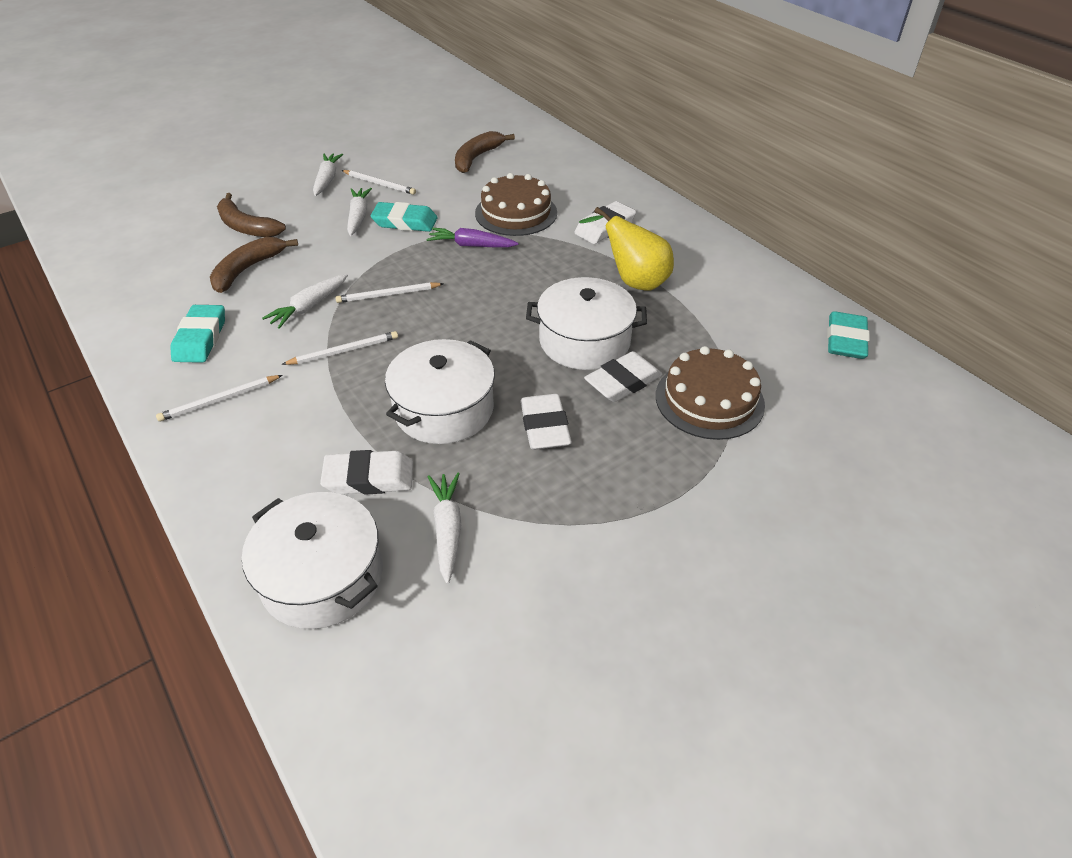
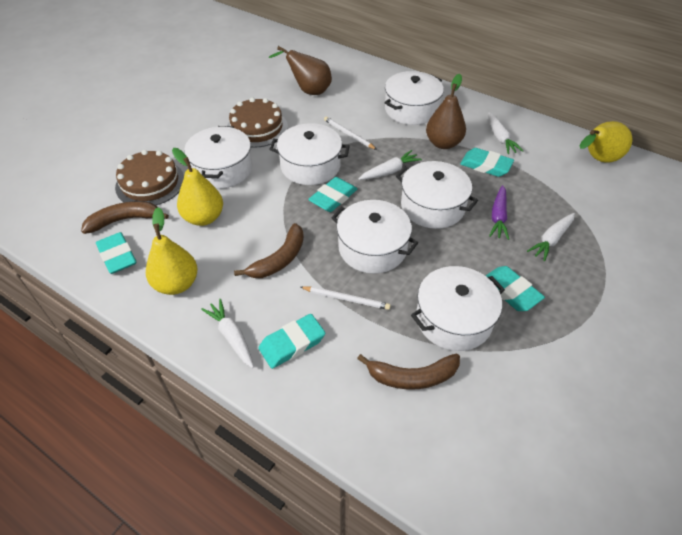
brown pear: 0 -> 2
turquoise eraser: 3 -> 5
white eraser: 4 -> 0
white pencil: 4 -> 2
white pot: 3 -> 6
yellow pear: 1 -> 3

